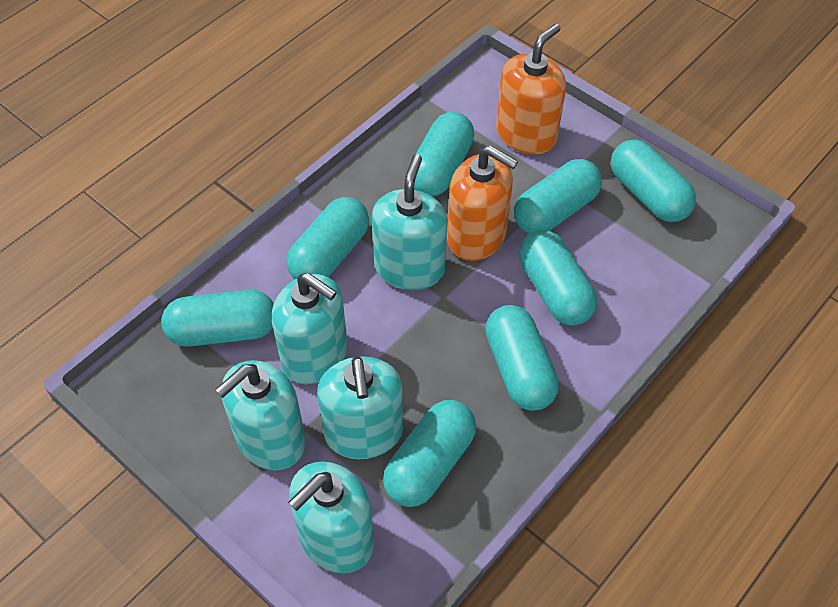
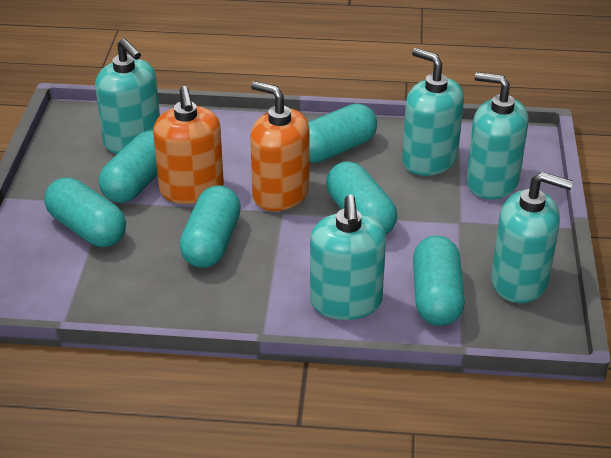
turquoise capsule: 8 -> 6

